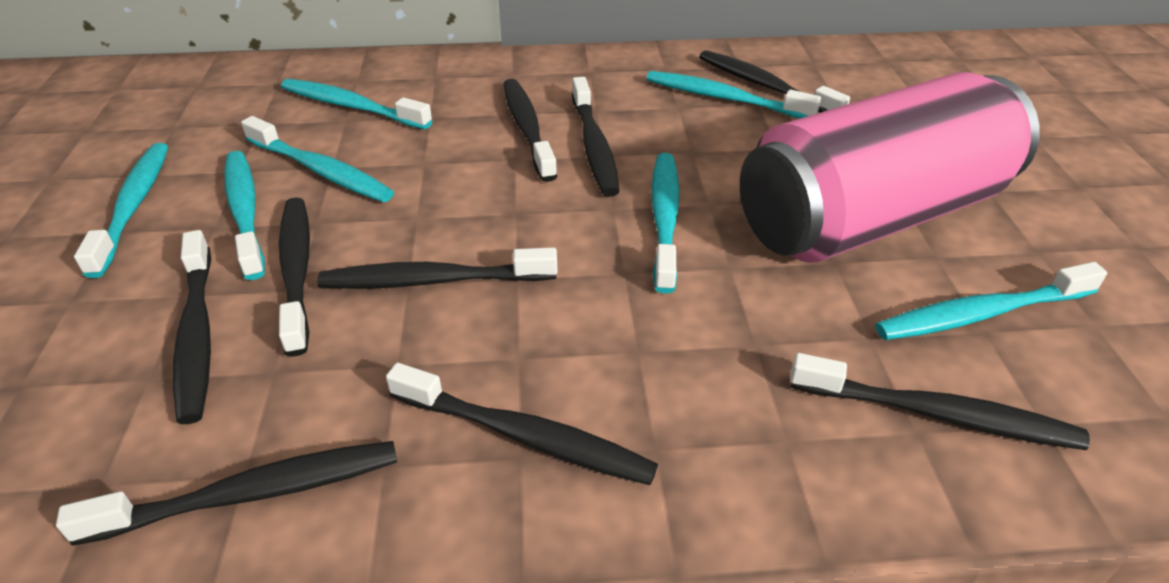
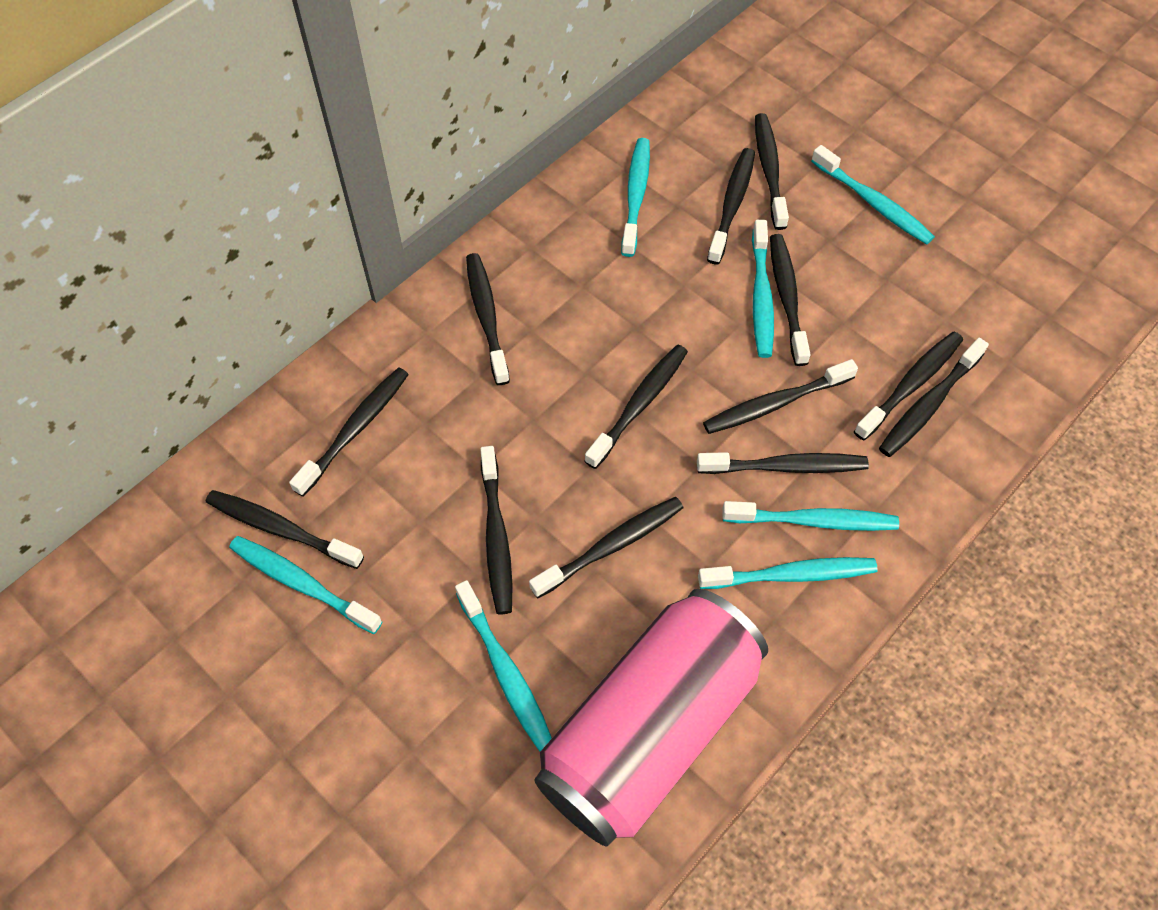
black toothbrush: 9 -> 13

